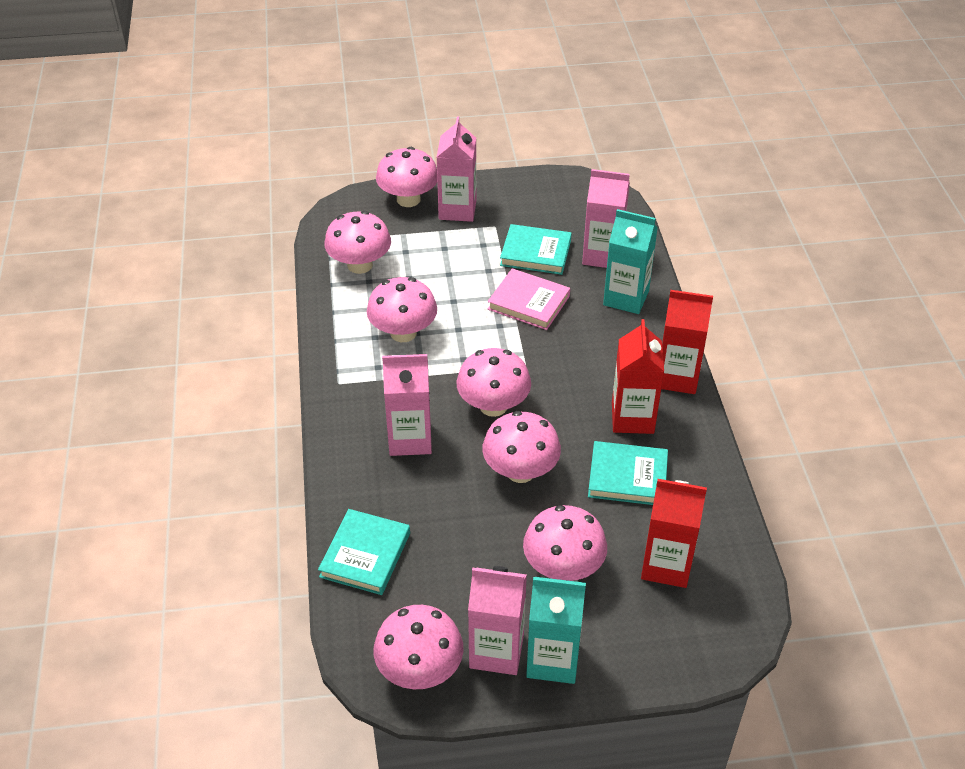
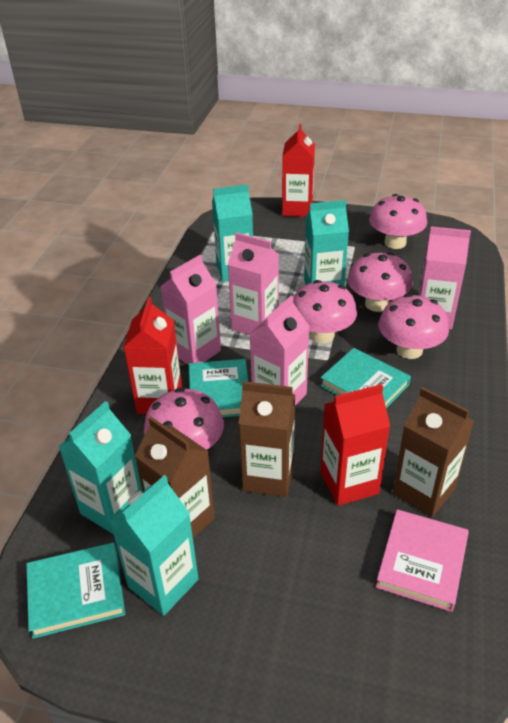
brown carton: 0 -> 3
pink mushroom: 7 -> 5
turquoise carton: 2 -> 4

